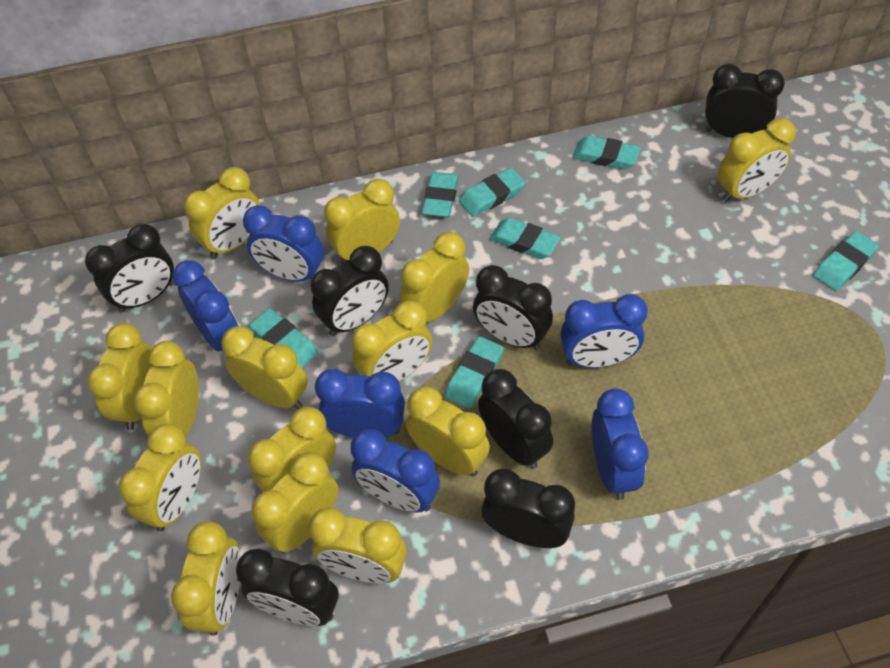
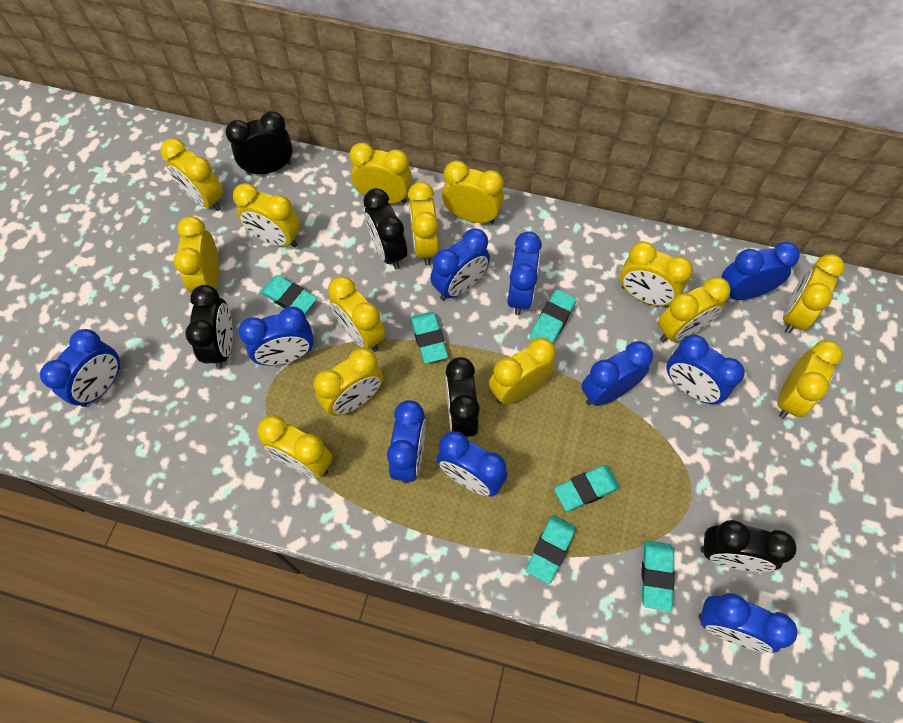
black clock: 7 -> 5
blue clock: 6 -> 10
turquoise eraser: 7 -> 6

